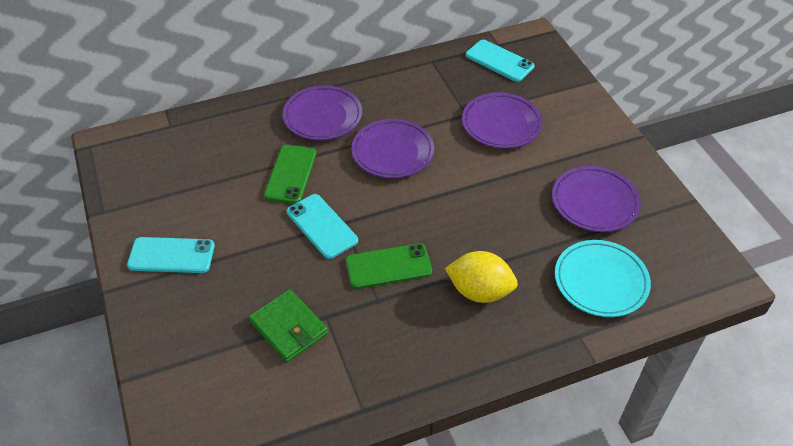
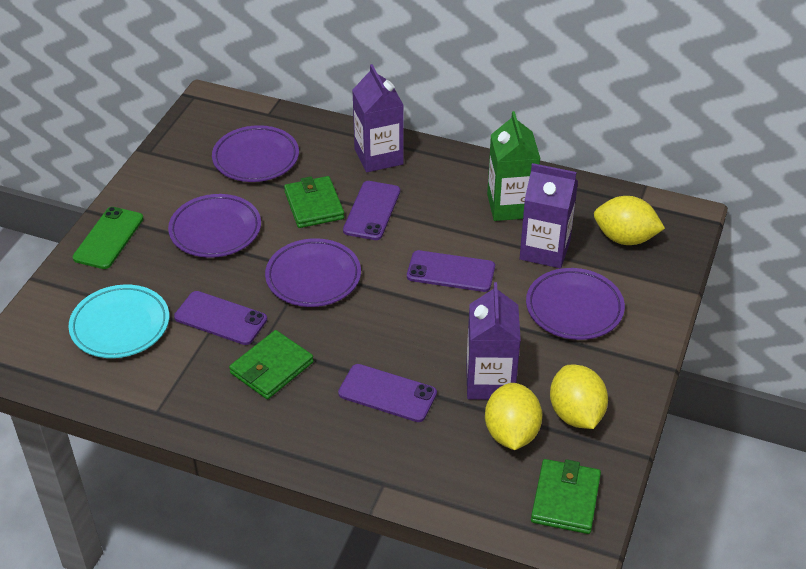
green carton: 0 -> 1
green phone: 2 -> 1
green wallet: 1 -> 3
purple carton: 0 -> 3
purple phone: 0 -> 4
turquoise phone: 3 -> 0
yellow lemon: 1 -> 3

